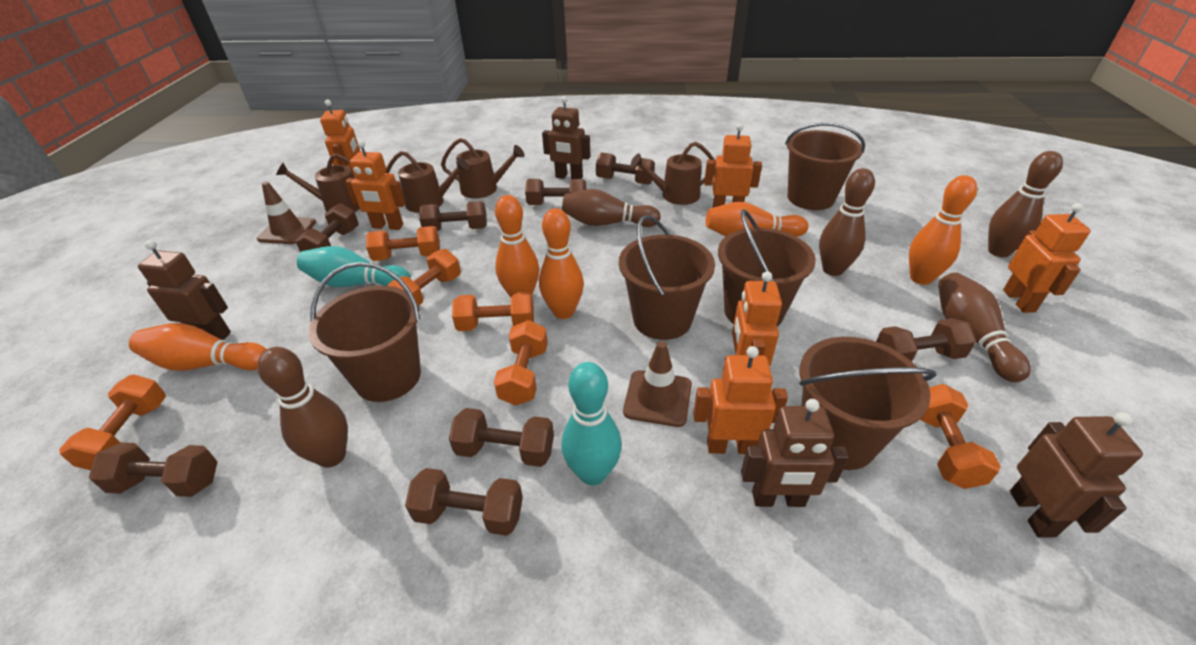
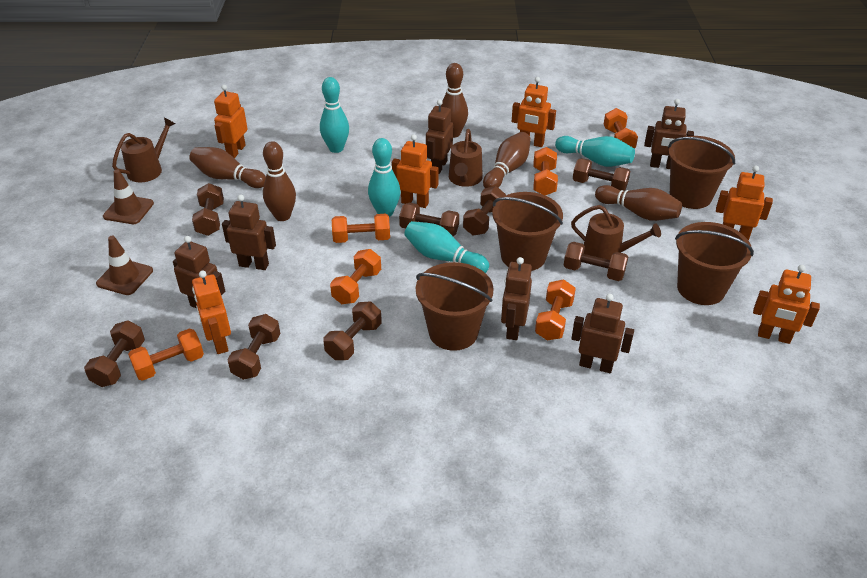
brown bucket: 5 -> 4
brown robot: 4 -> 6
brown watering can: 4 -> 3
orange bowling pin: 5 -> 0
turquoise bowling pin: 2 -> 4

